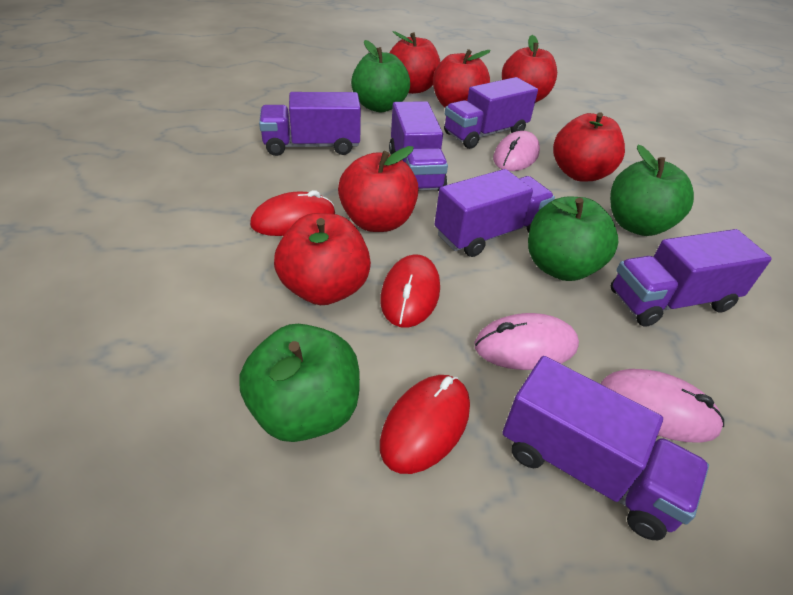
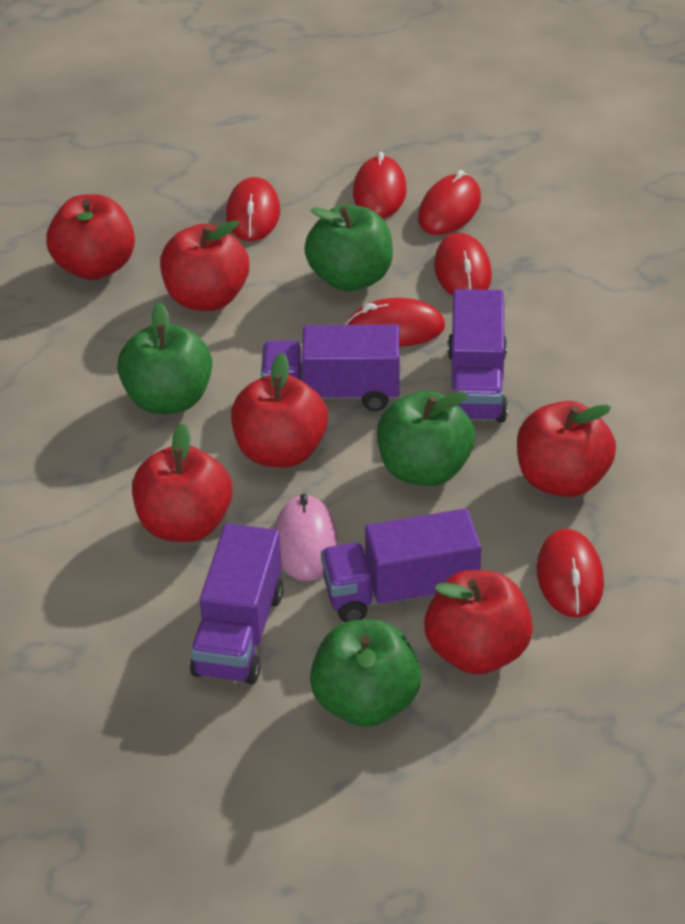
pink mouse: 3 -> 1
purple truck: 6 -> 4
red mouse: 3 -> 6

